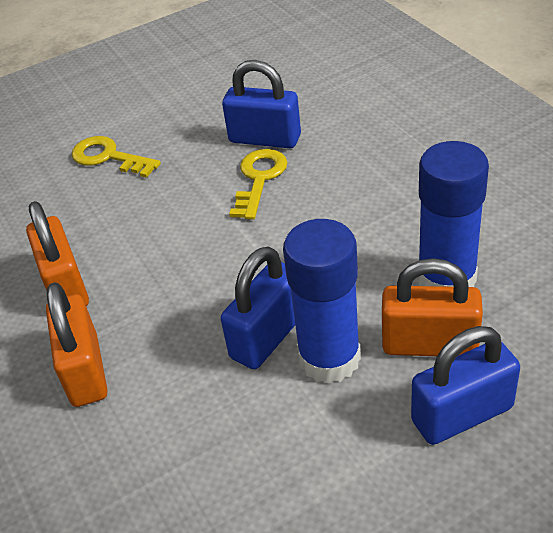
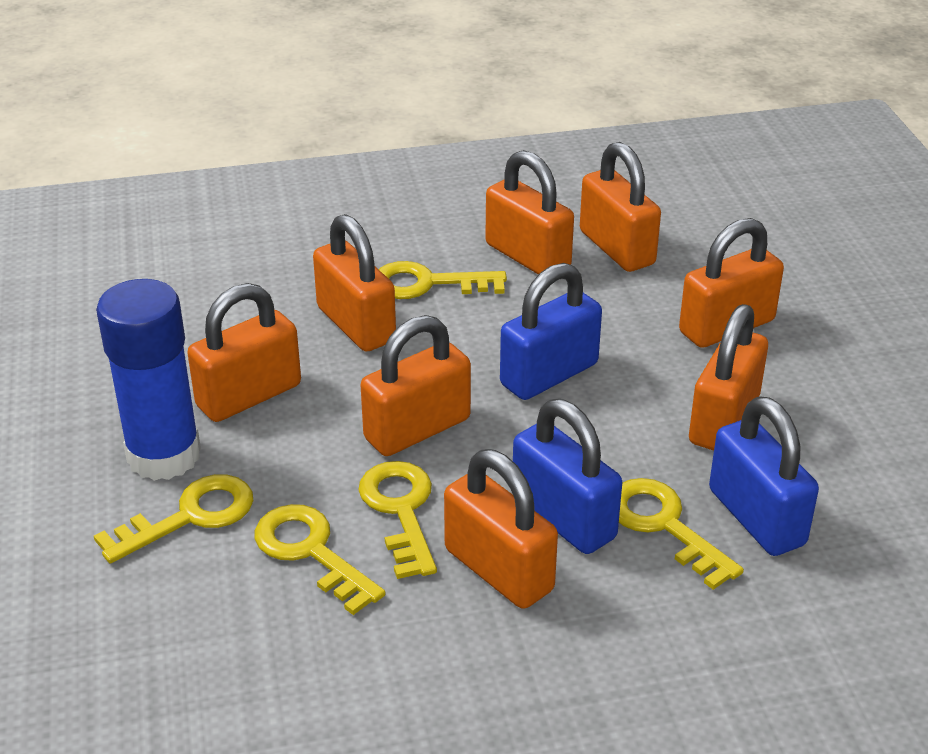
blue glue stick: 2 -> 1
orange padlock: 3 -> 8
yellow key: 2 -> 5

